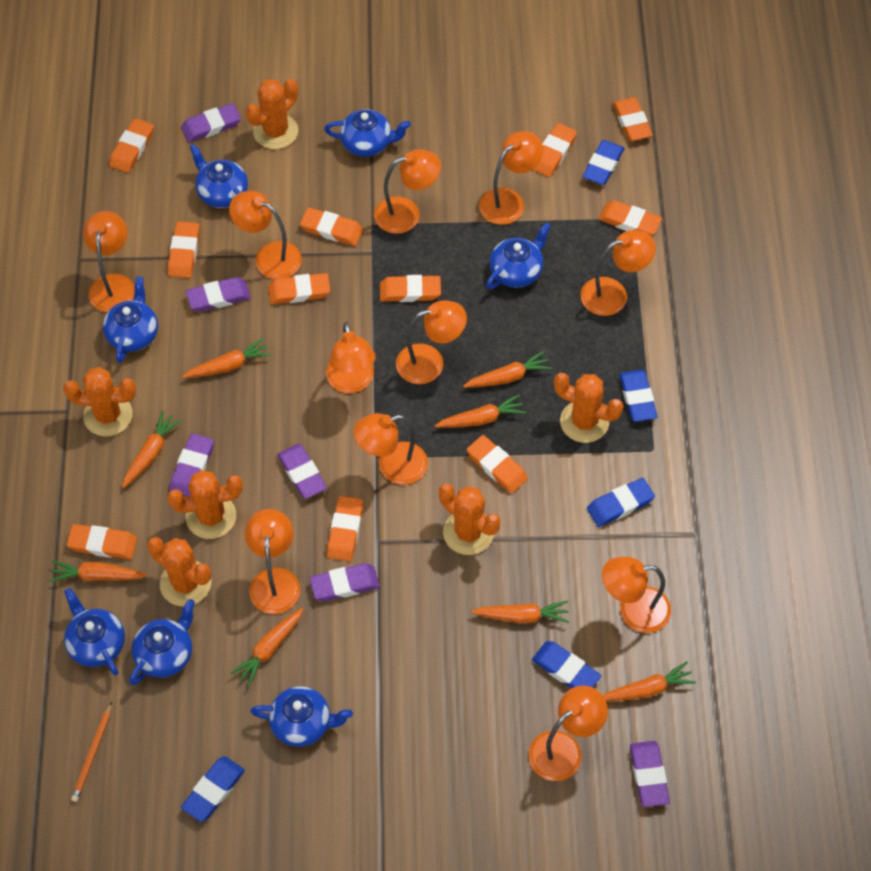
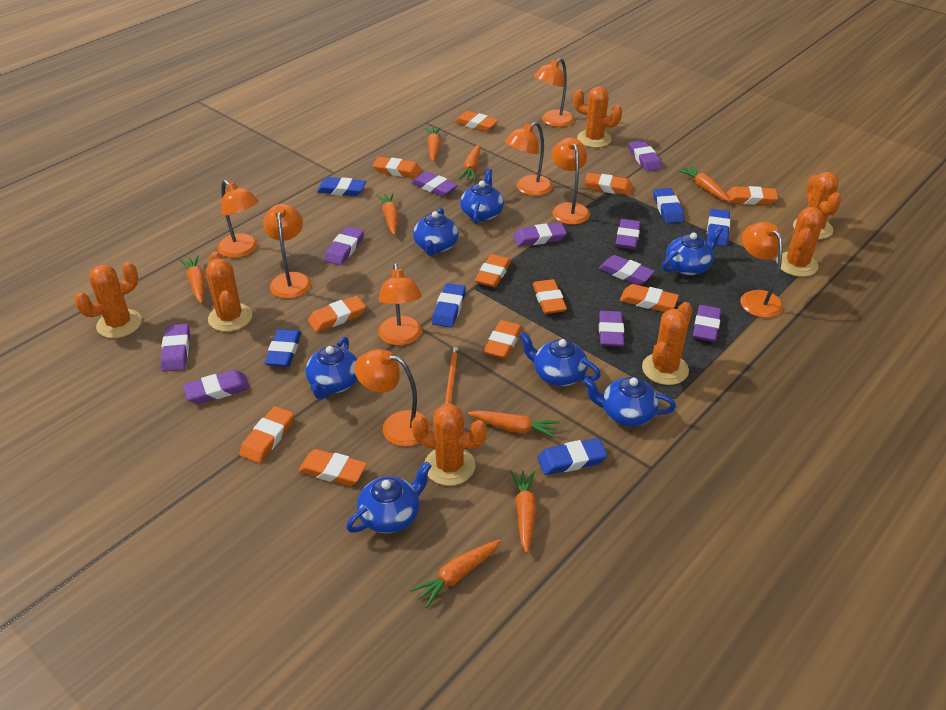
blue eraser: 5 -> 6
orange cactus: 6 -> 7
orange lamp: 11 -> 8
purple eraser: 6 -> 10

